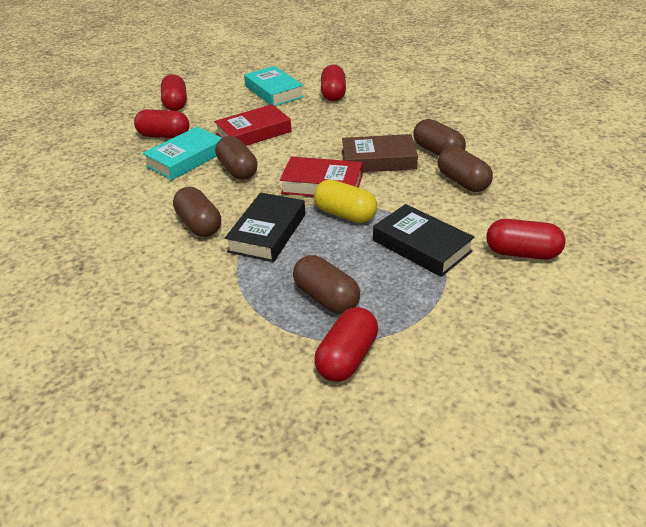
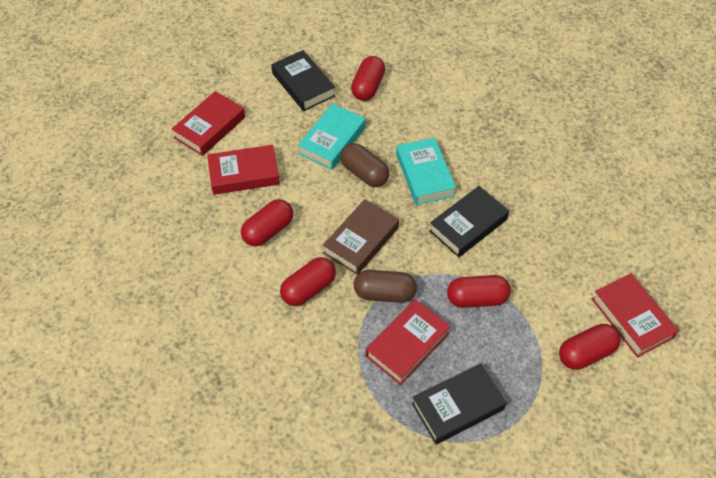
black book: 2 -> 3
brown capsule: 5 -> 2
red book: 2 -> 4
yellow capsule: 1 -> 0

